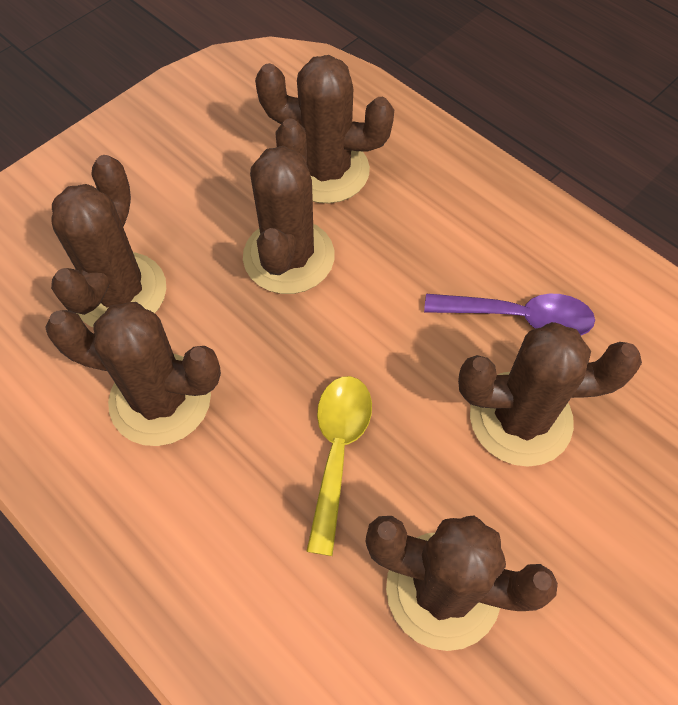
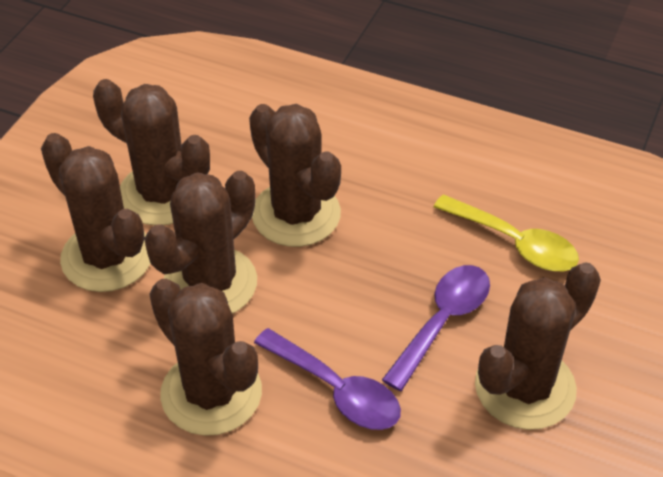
purple spoon: 1 -> 2

